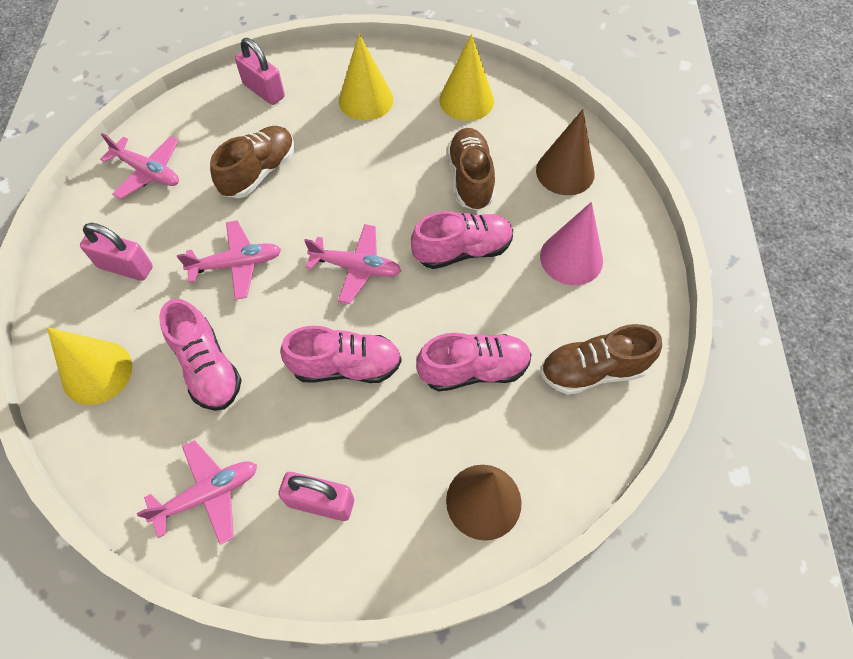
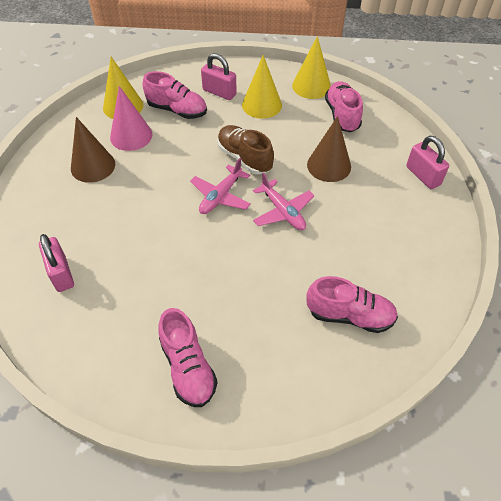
brown shoe: 3 -> 1
pink plane: 4 -> 2

